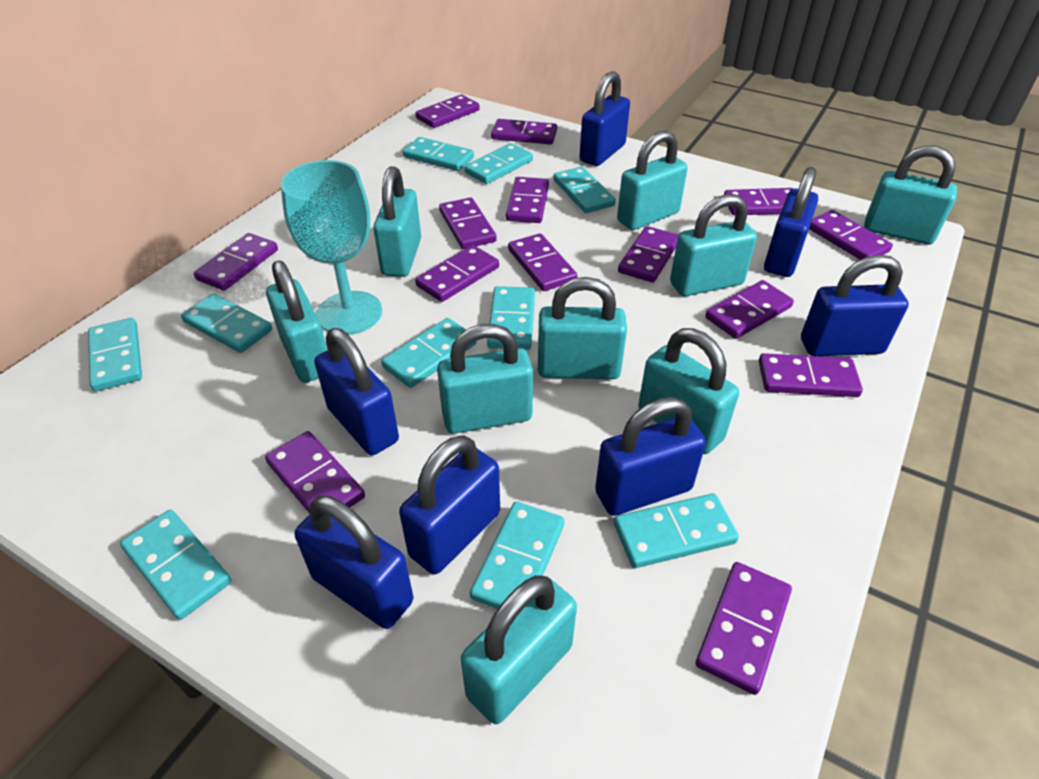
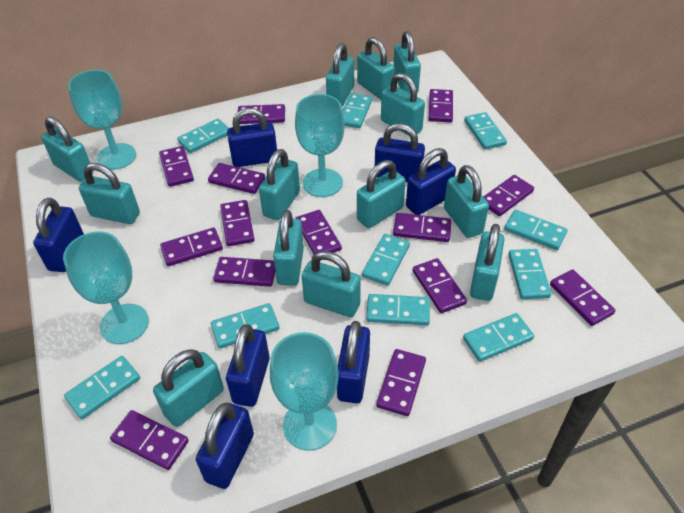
turquoise goblet: 1 -> 4
turquoise padlock: 9 -> 13

